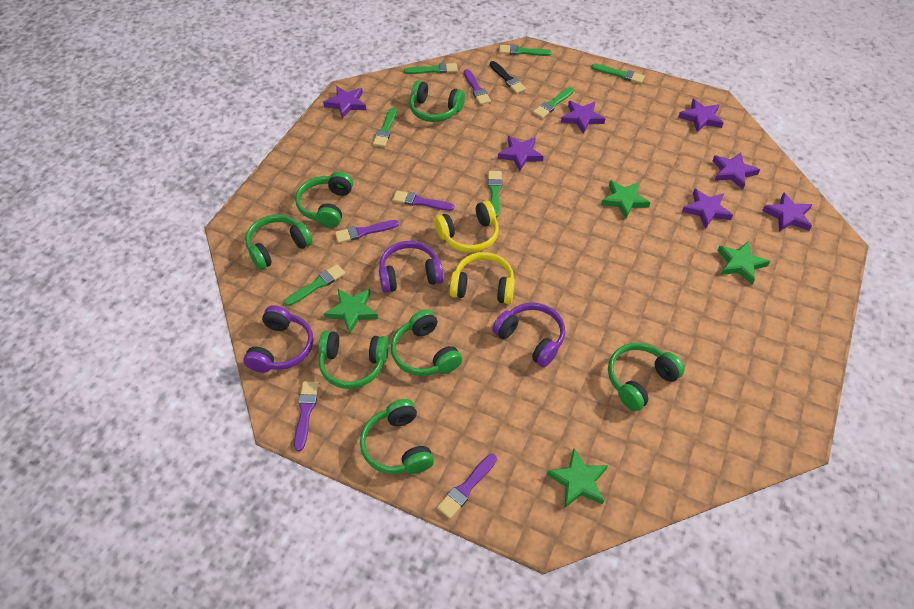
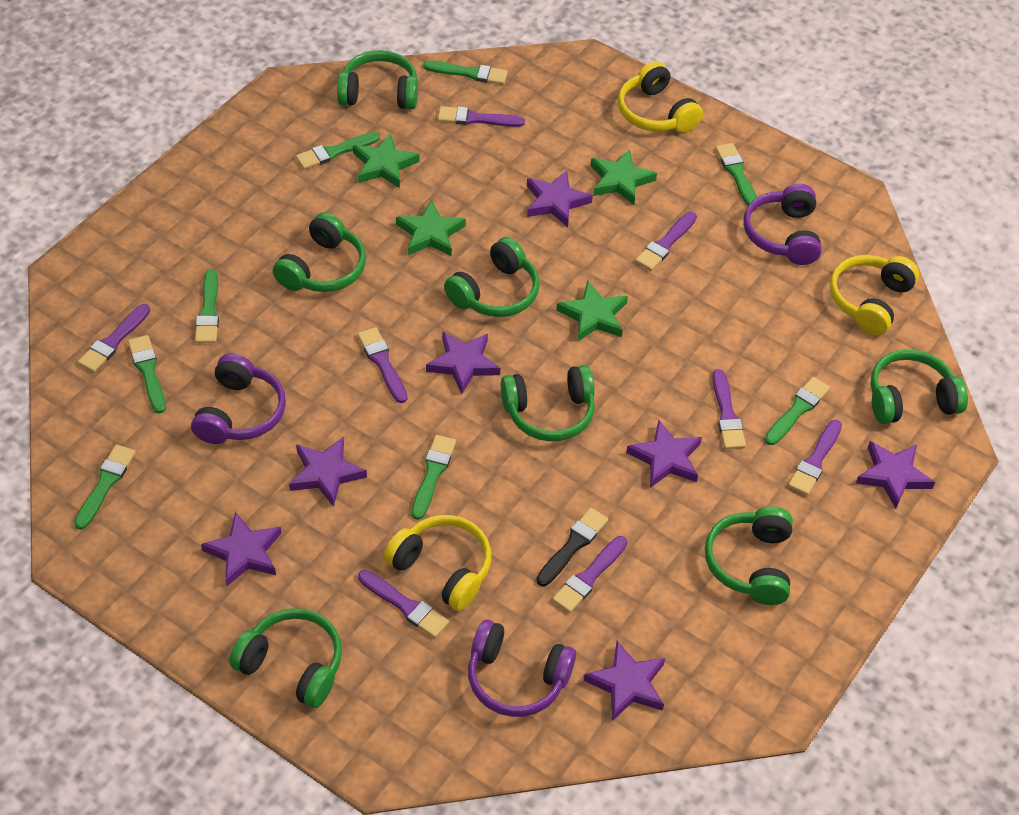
green brush: 7 -> 8
purple brush: 5 -> 8
yellow headphones: 2 -> 3

